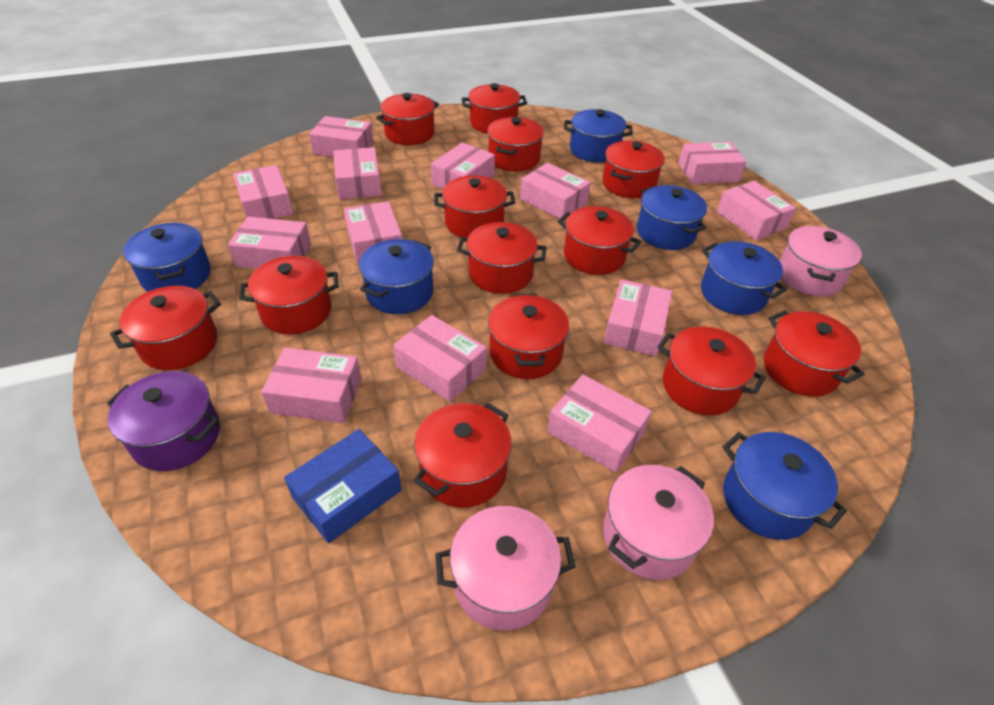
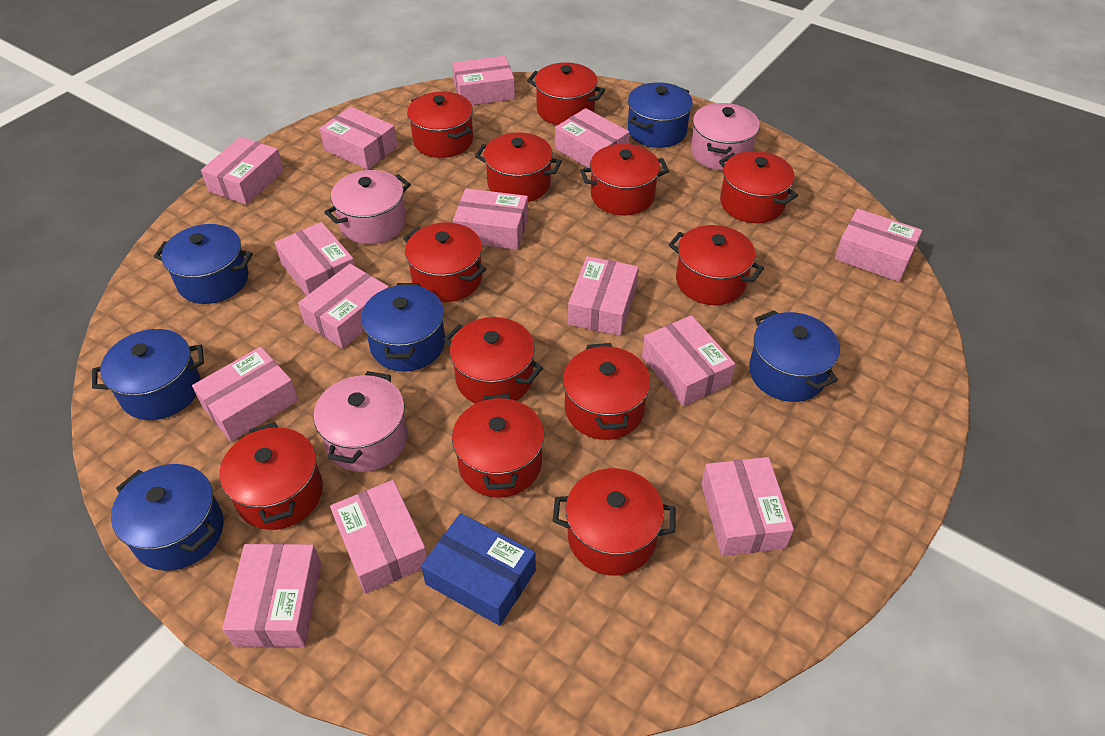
pink box: 13 -> 14
purple pot: 1 -> 0
red pot: 13 -> 12

